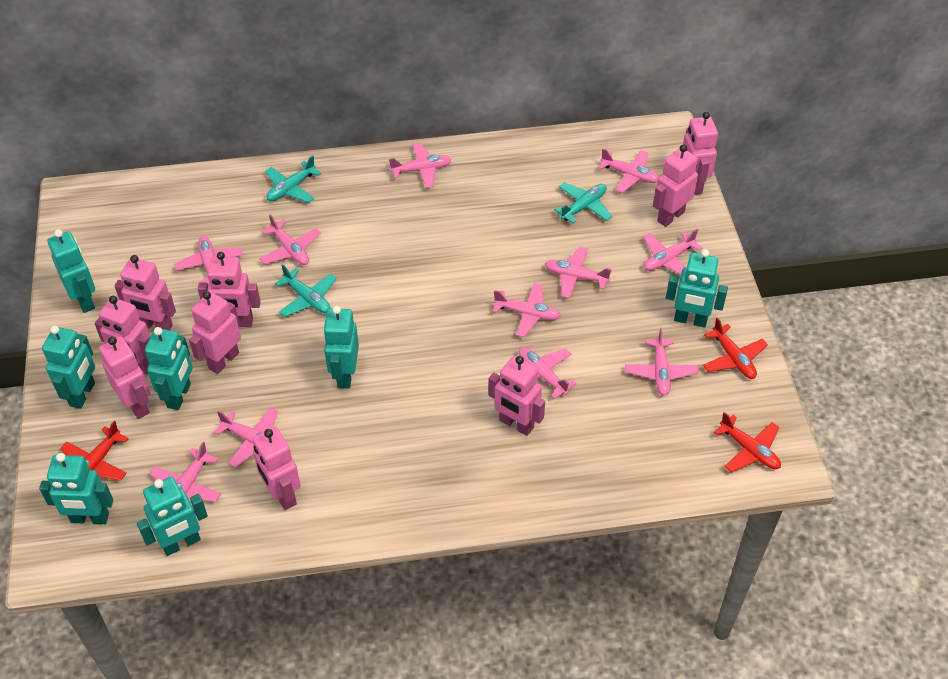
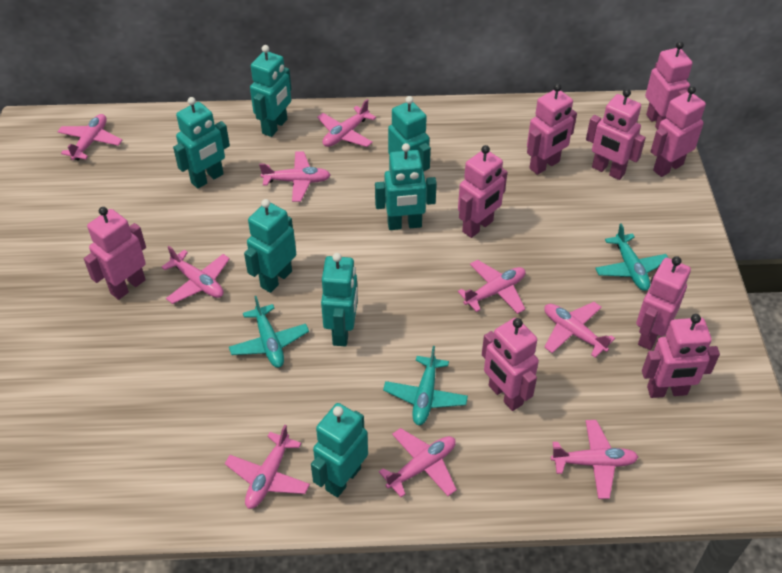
pink plane: 11 -> 9
red plane: 3 -> 0

